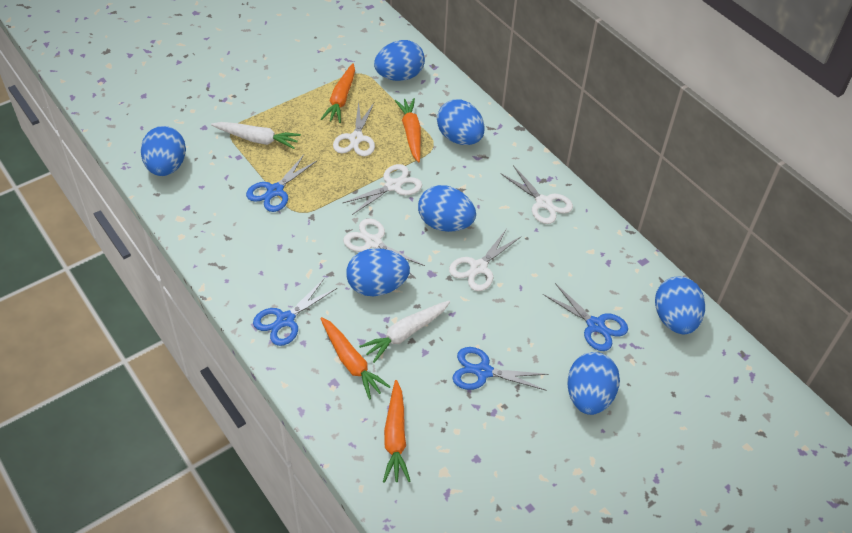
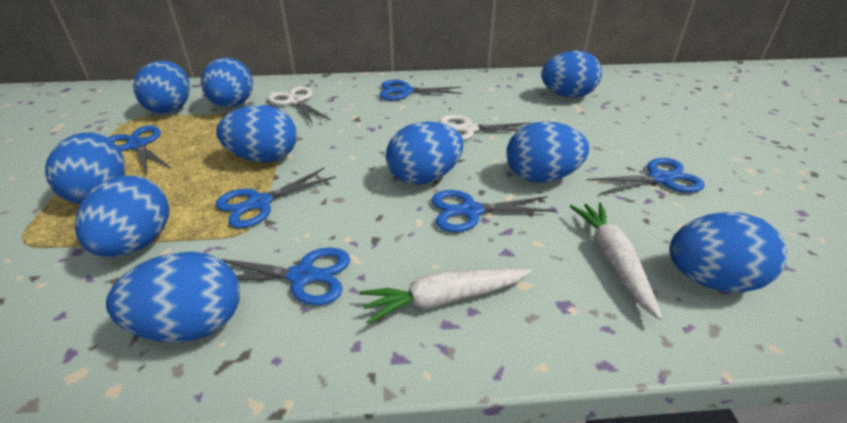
blue egg: 7 -> 10
blue scissors: 4 -> 6
orange carrot: 4 -> 0
white scissors: 5 -> 2

